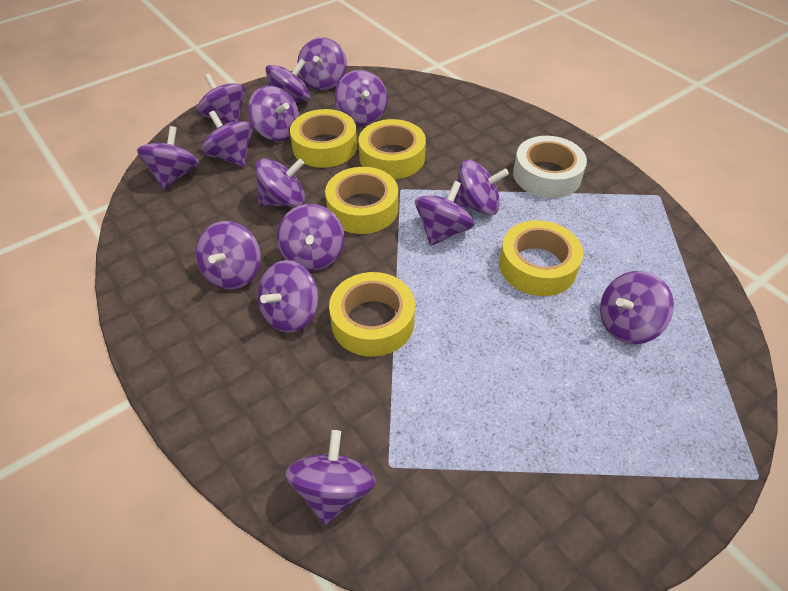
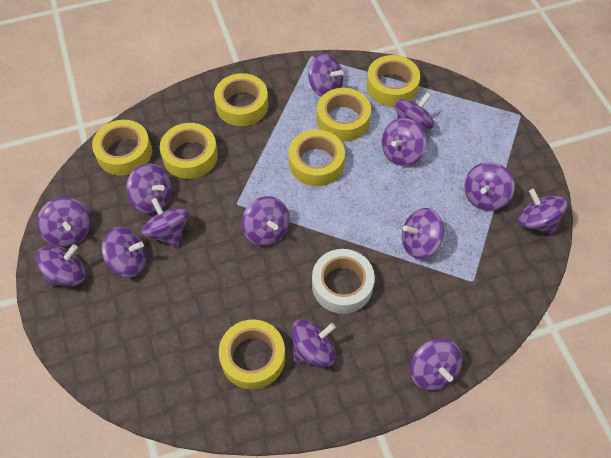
purple spinning top: 15 -> 14
yellow tape: 5 -> 7

